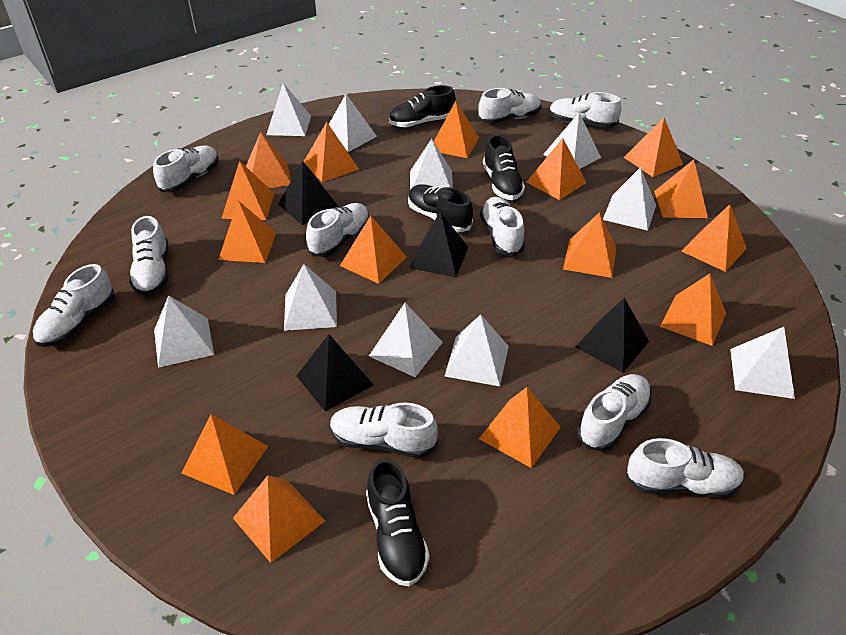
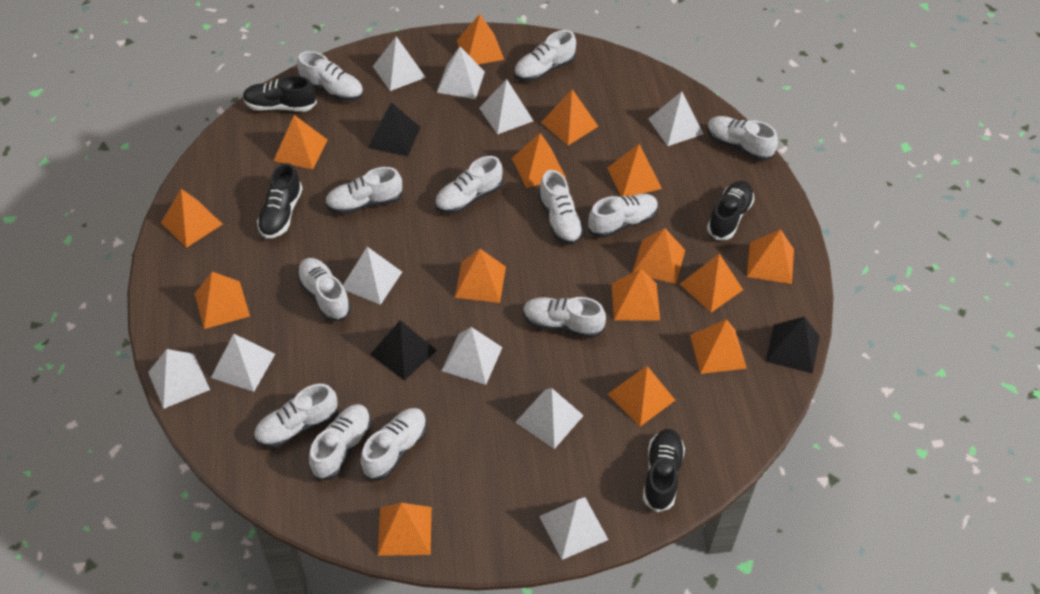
black pyramid: 4 -> 3
white shoe: 10 -> 12

